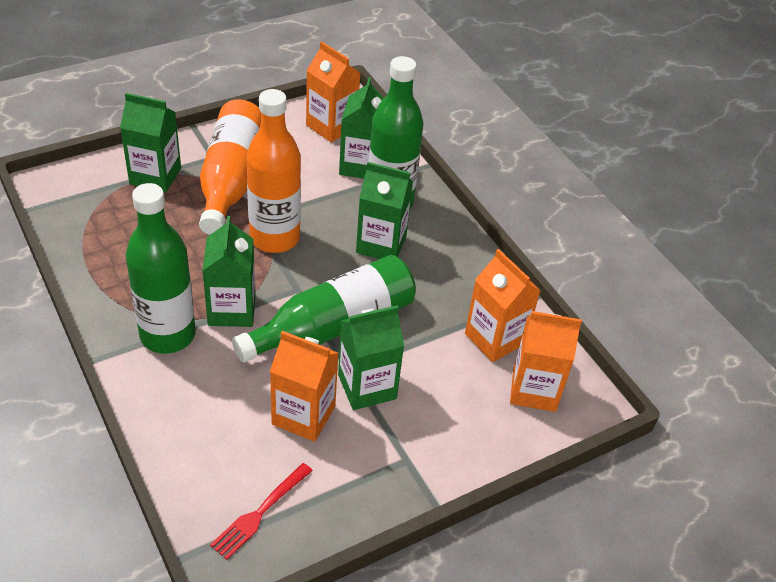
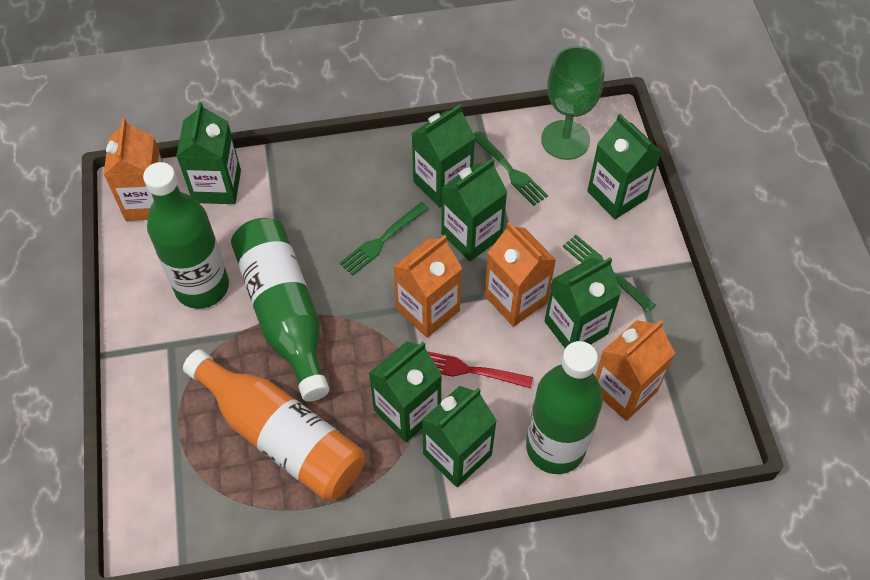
green carton: 5 -> 7
green fork: 0 -> 3
green goblet: 0 -> 1
orange bottle: 2 -> 1

